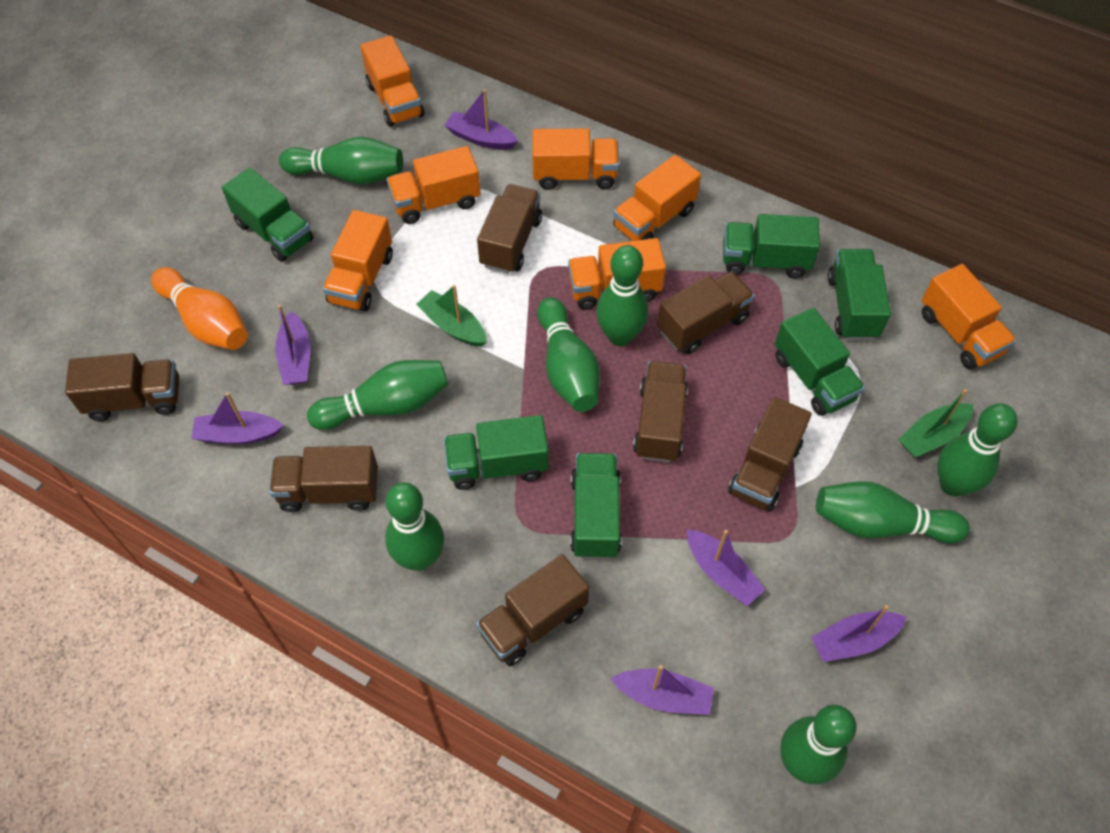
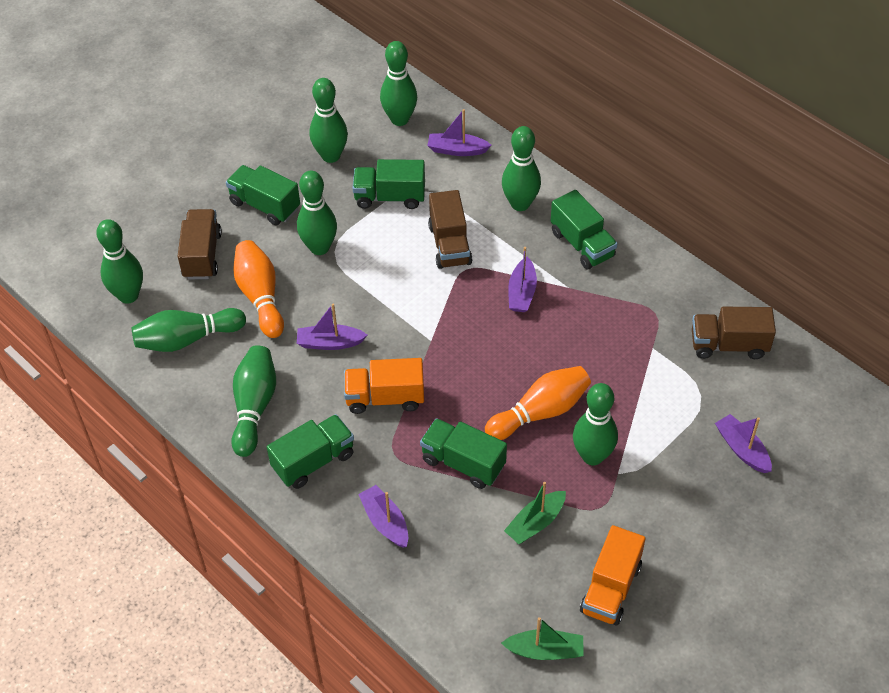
brown truck: 7 -> 3
green truck: 6 -> 5
orange bowling pin: 1 -> 2
orange truck: 7 -> 2
purple boat: 6 -> 5

